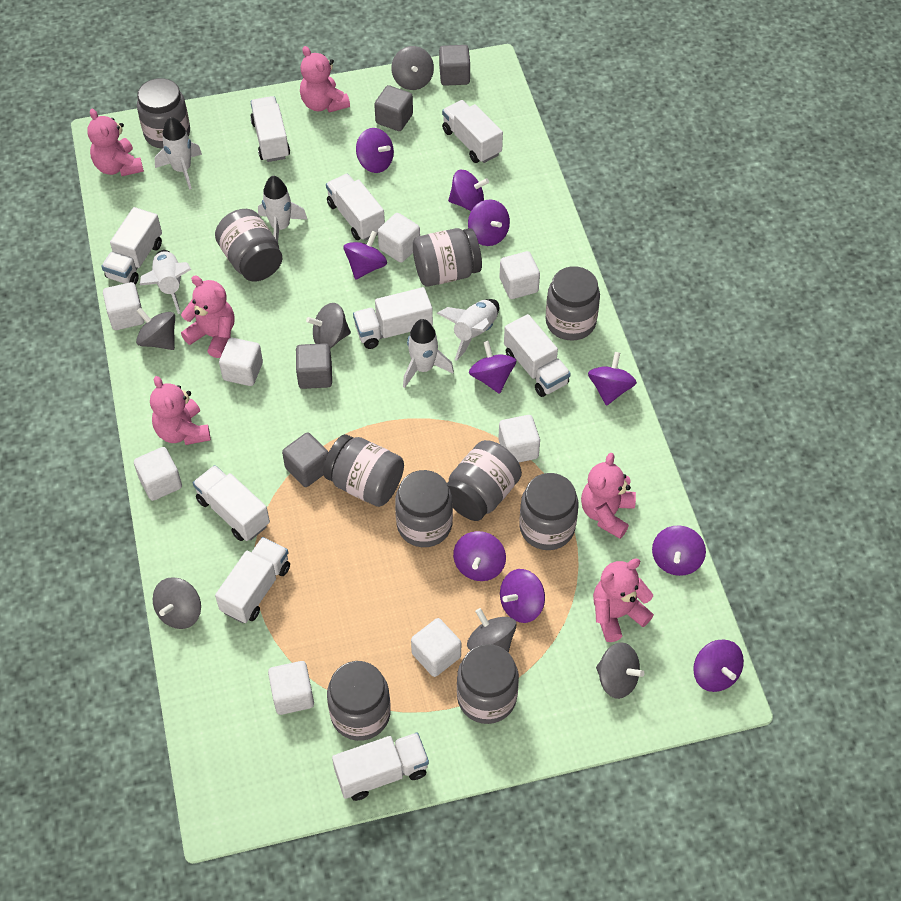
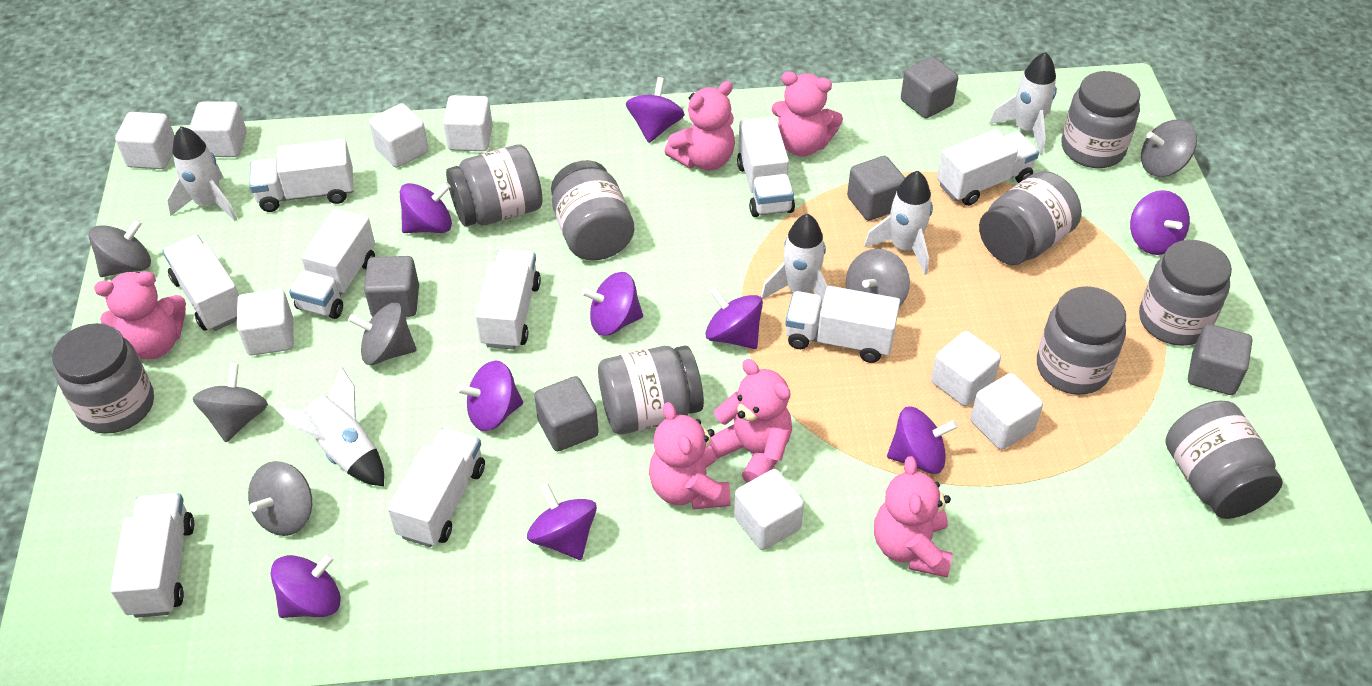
grey cube: 4 -> 5
grey jar: 10 -> 9
purple spinning top: 10 -> 9

